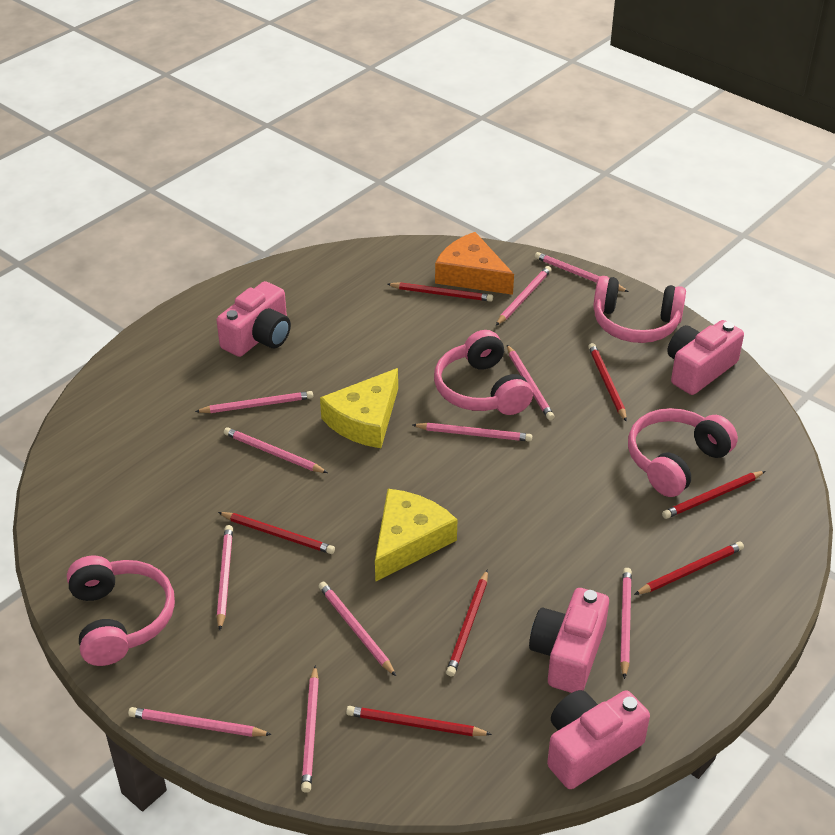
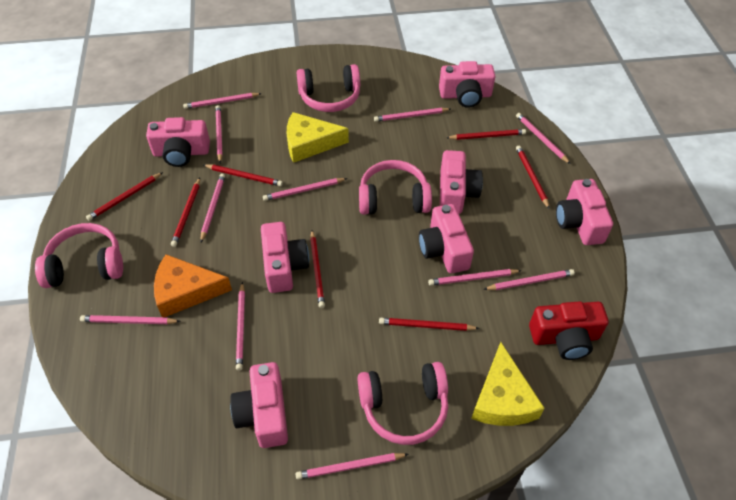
pink camera: 4 -> 7
red camera: 0 -> 1

